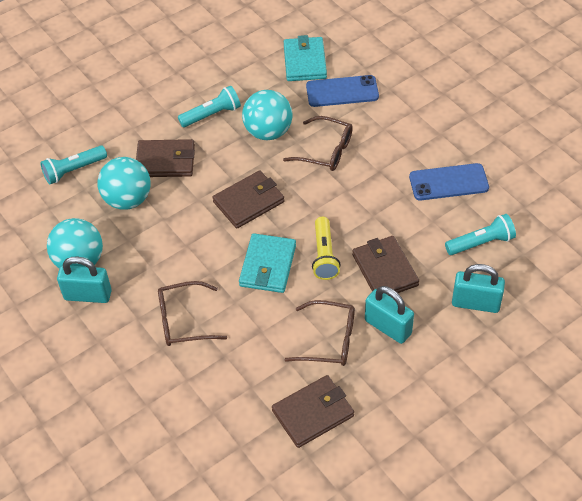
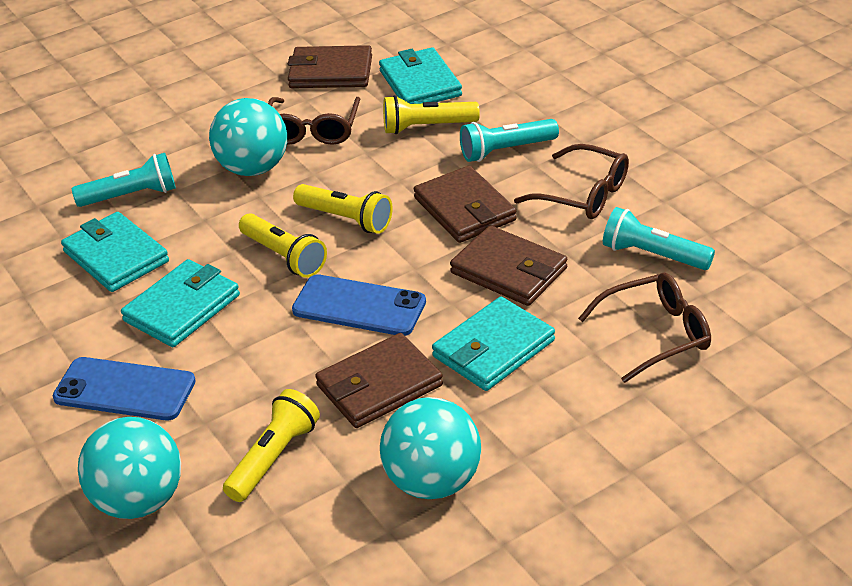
turquoise padlock: 3 -> 0
turquoise wallet: 2 -> 4
yellow flashlight: 1 -> 4

